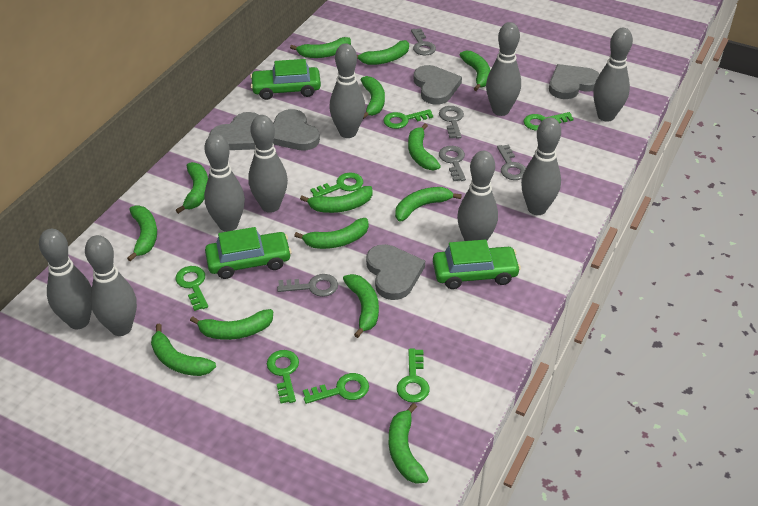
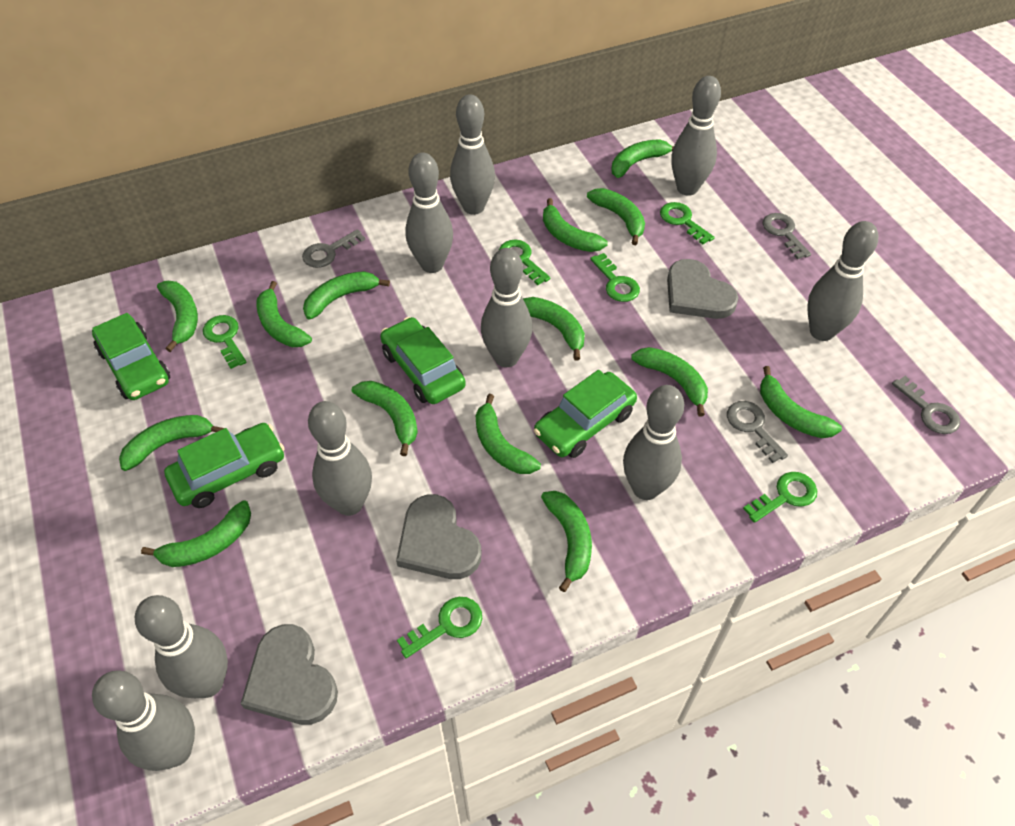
green car: 3 -> 4
green key: 7 -> 6
grey heart: 5 -> 3
grey key: 5 -> 4

